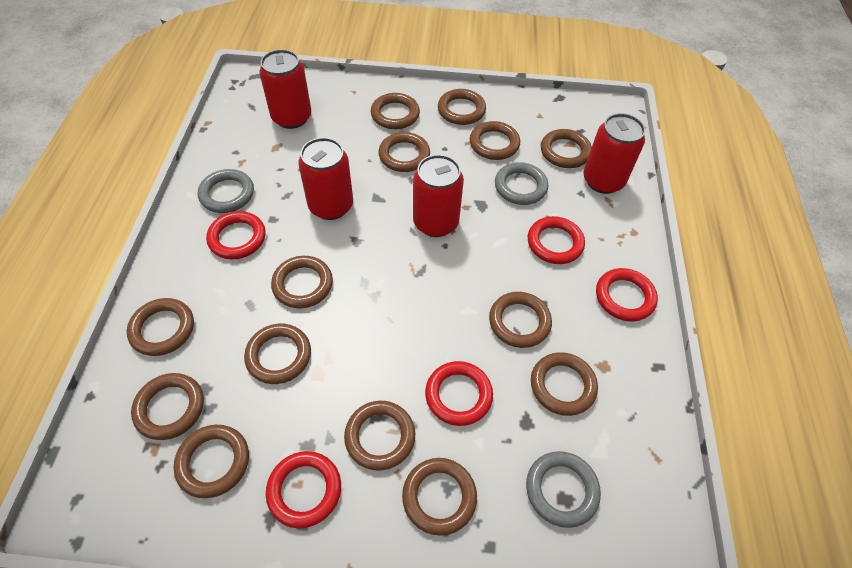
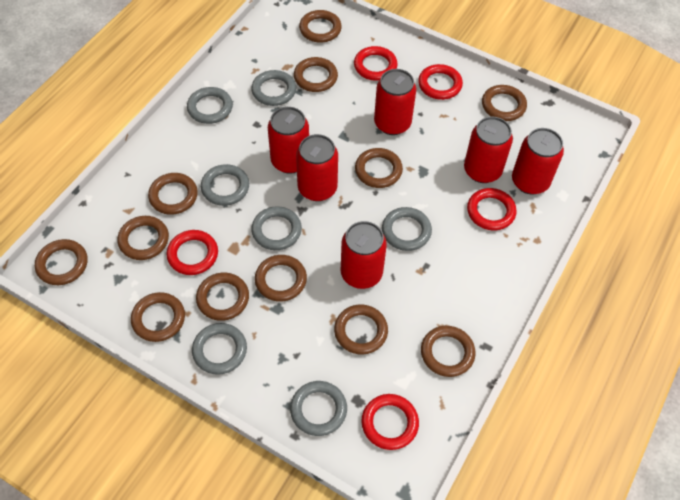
brown ring: 14 -> 12
grey ring: 3 -> 7
red can: 4 -> 6

